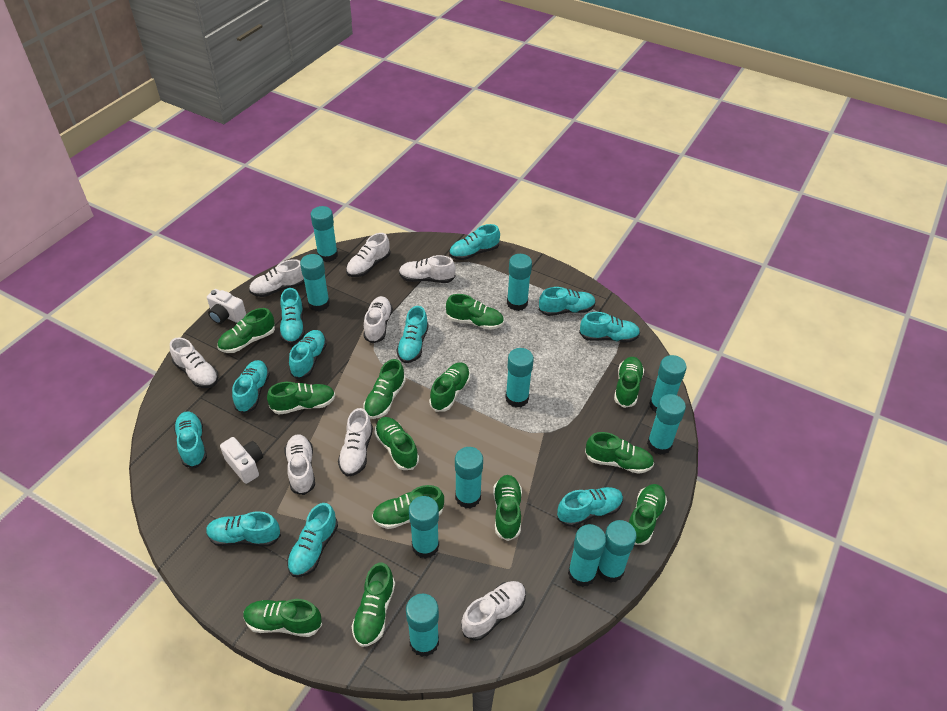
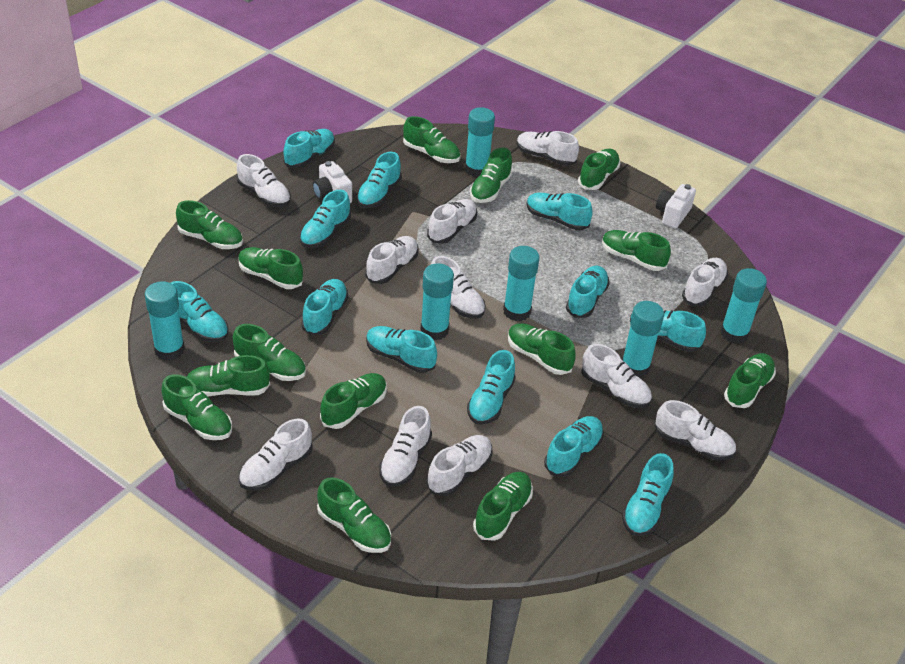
green shoe: 13 -> 14
turquoise glue stick: 11 -> 6
turquoise shoe: 11 -> 12
white shoe: 8 -> 11

